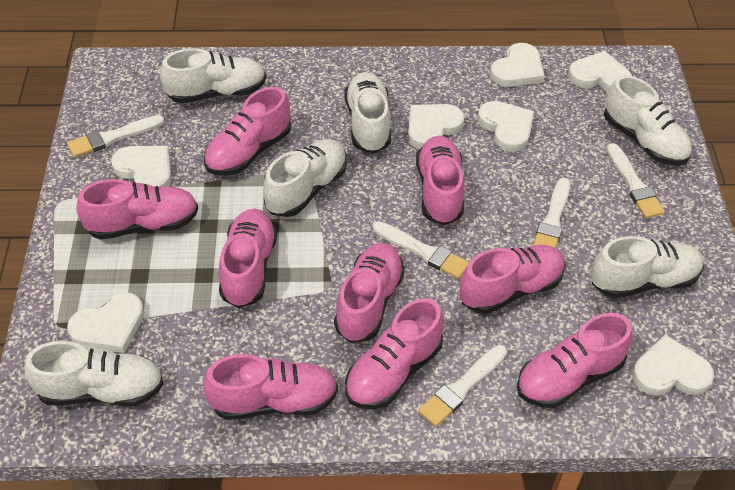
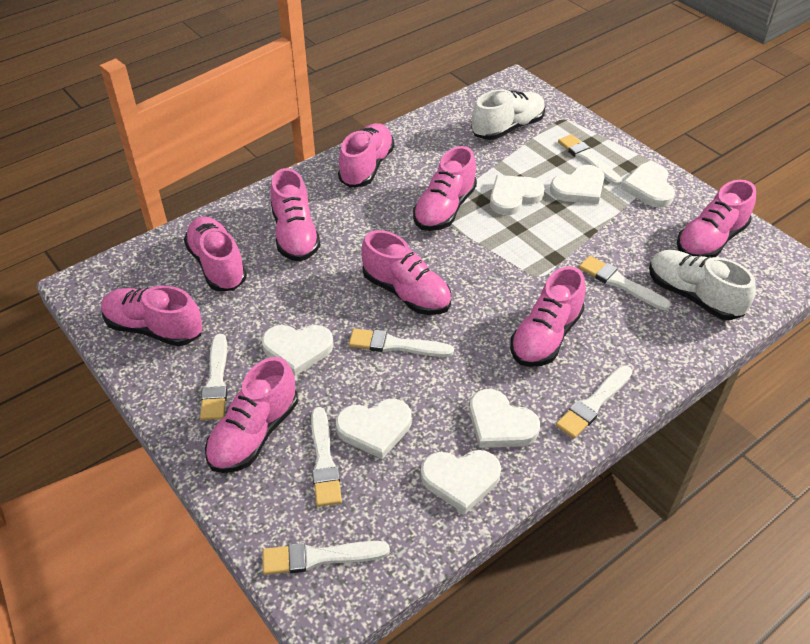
white brush: 5 -> 7
white shoe: 6 -> 2

